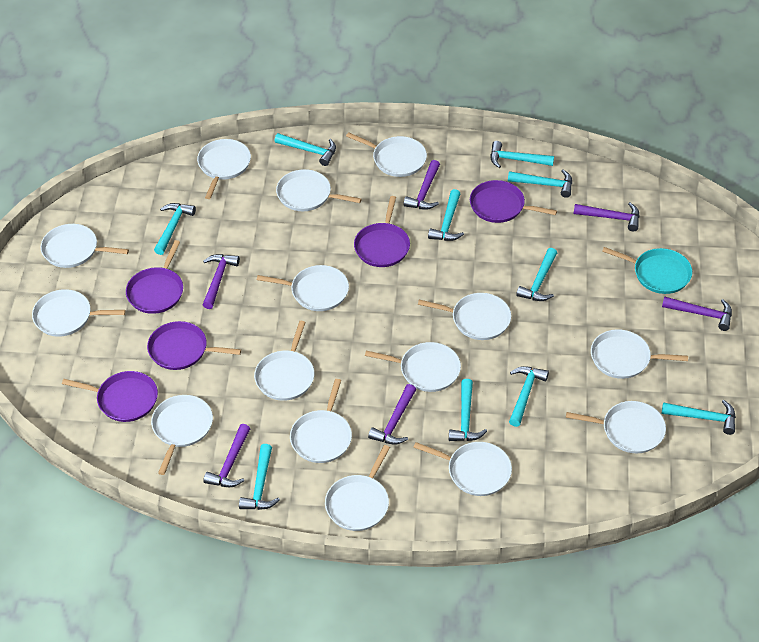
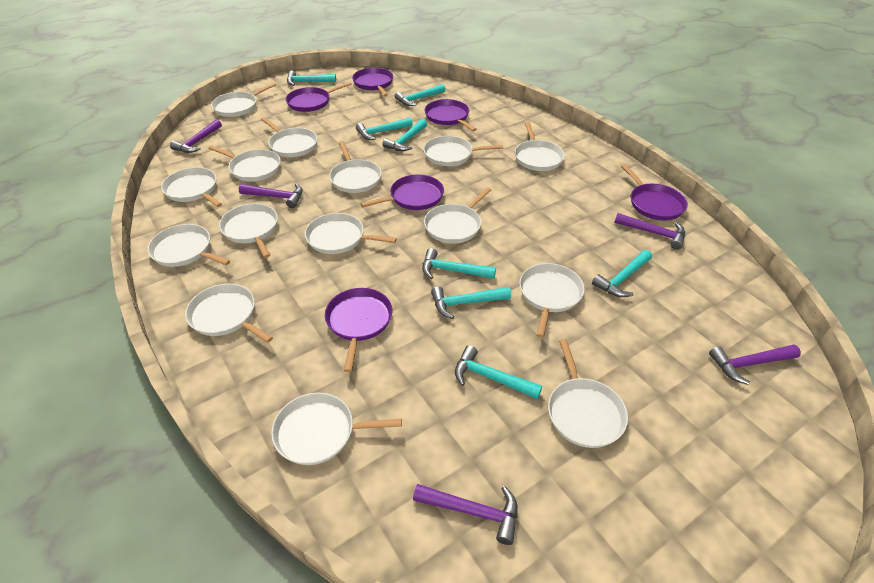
purple hammer: 6 -> 5
purple pan: 5 -> 6
turquoise hammer: 10 -> 8
turquoise pan: 1 -> 0

